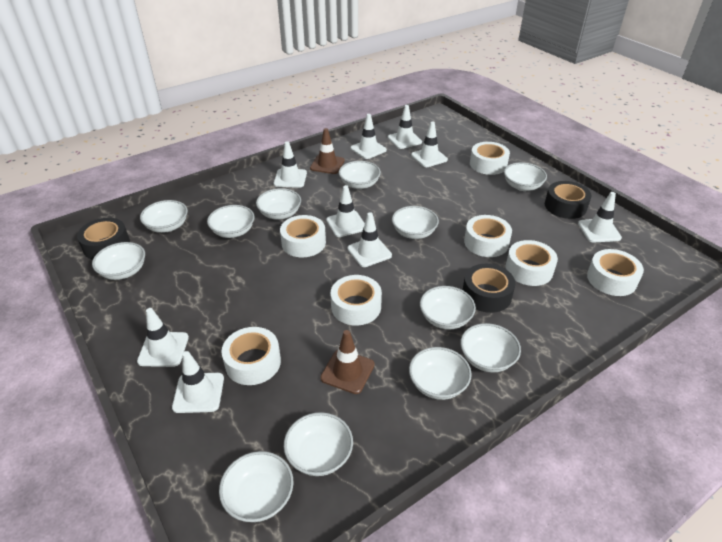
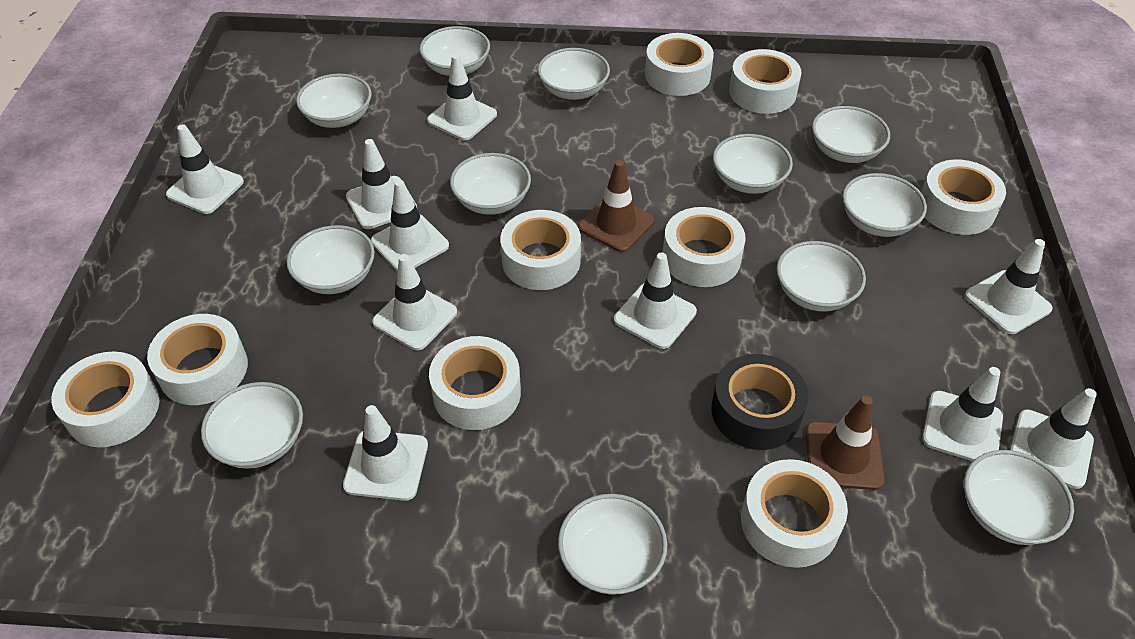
black tape: 3 -> 1
white tape: 7 -> 9
white traffic cone: 9 -> 10

